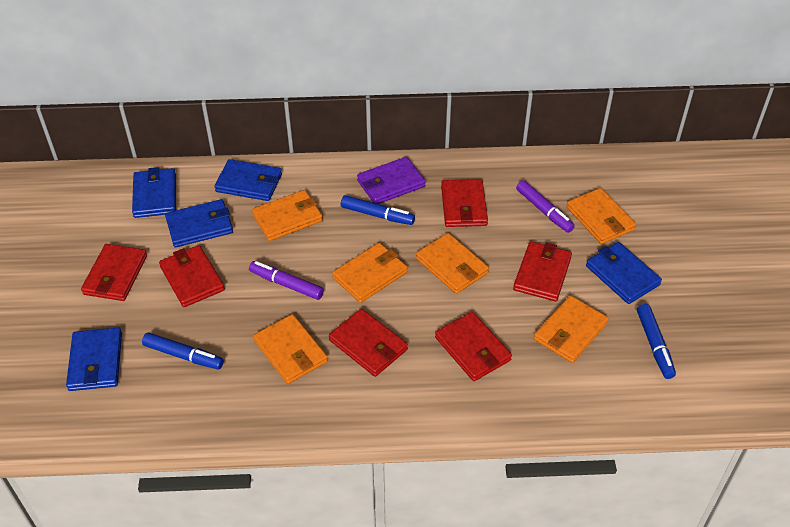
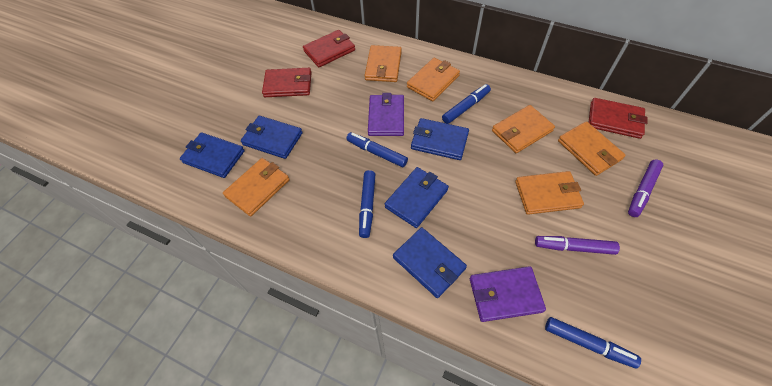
blue marker: 3 -> 4
purple wallet: 1 -> 2
red wallet: 6 -> 3

